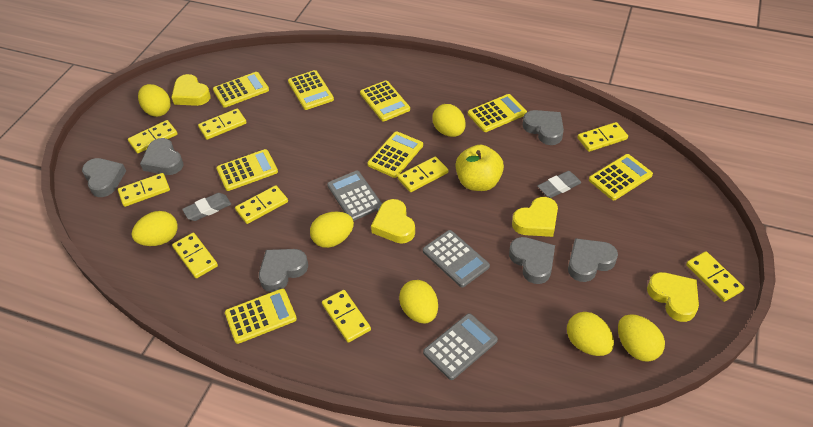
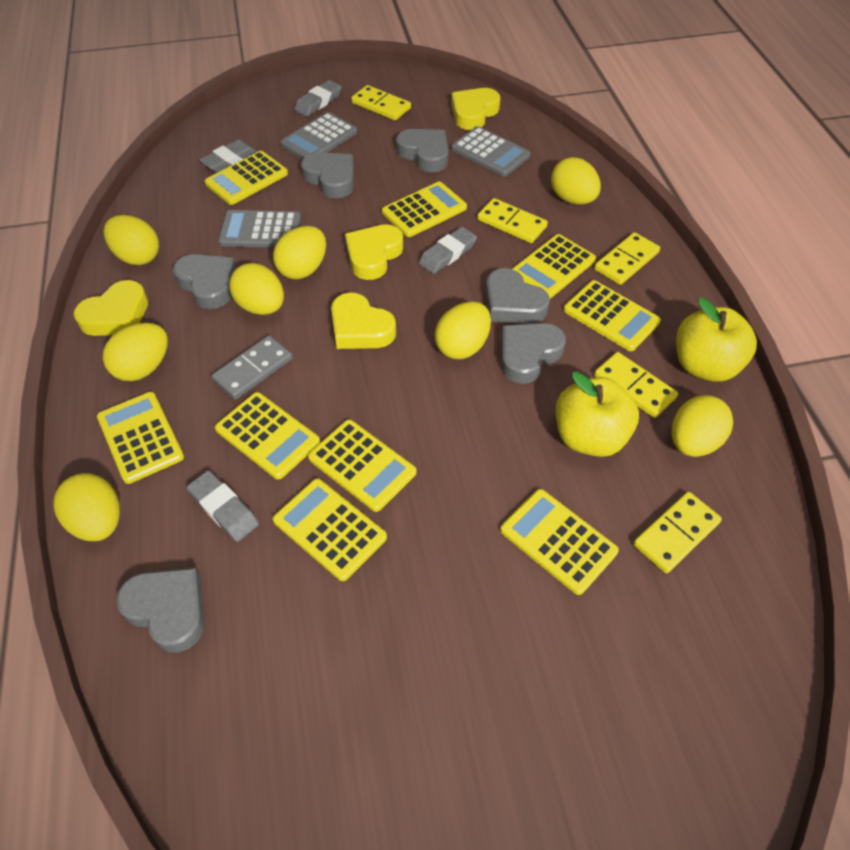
grey domino: 0 -> 1
grey eraser: 2 -> 4
yellow apple: 1 -> 2
yellow calculator: 8 -> 9
yellow domino: 9 -> 5
yellow egg: 7 -> 8

